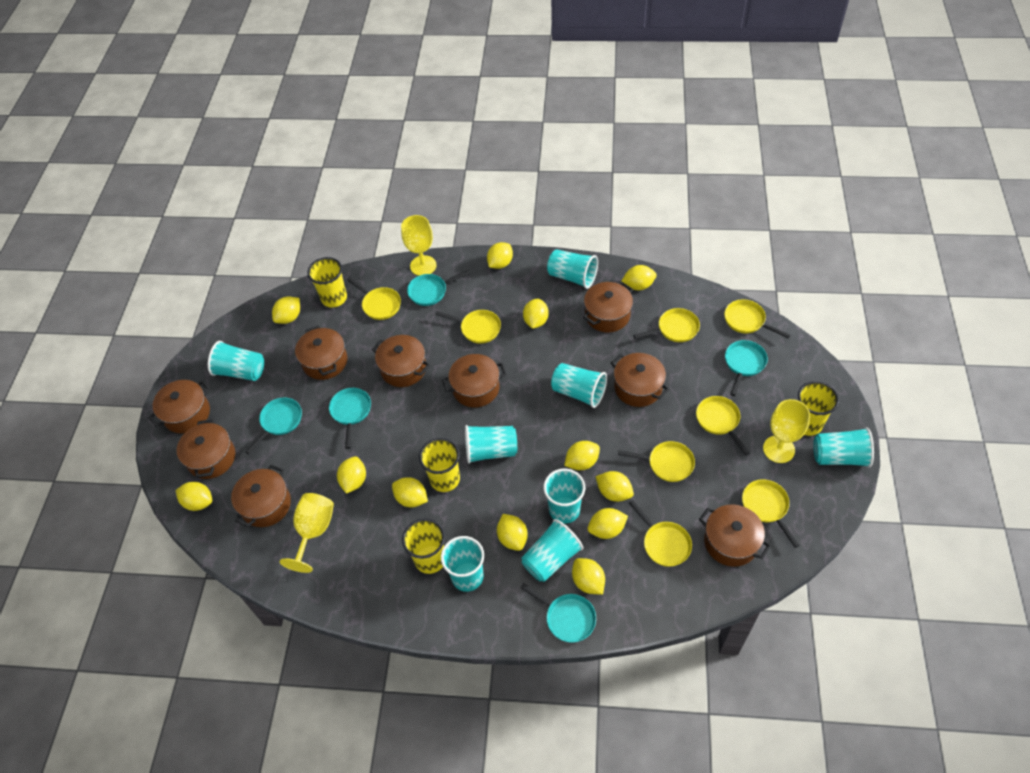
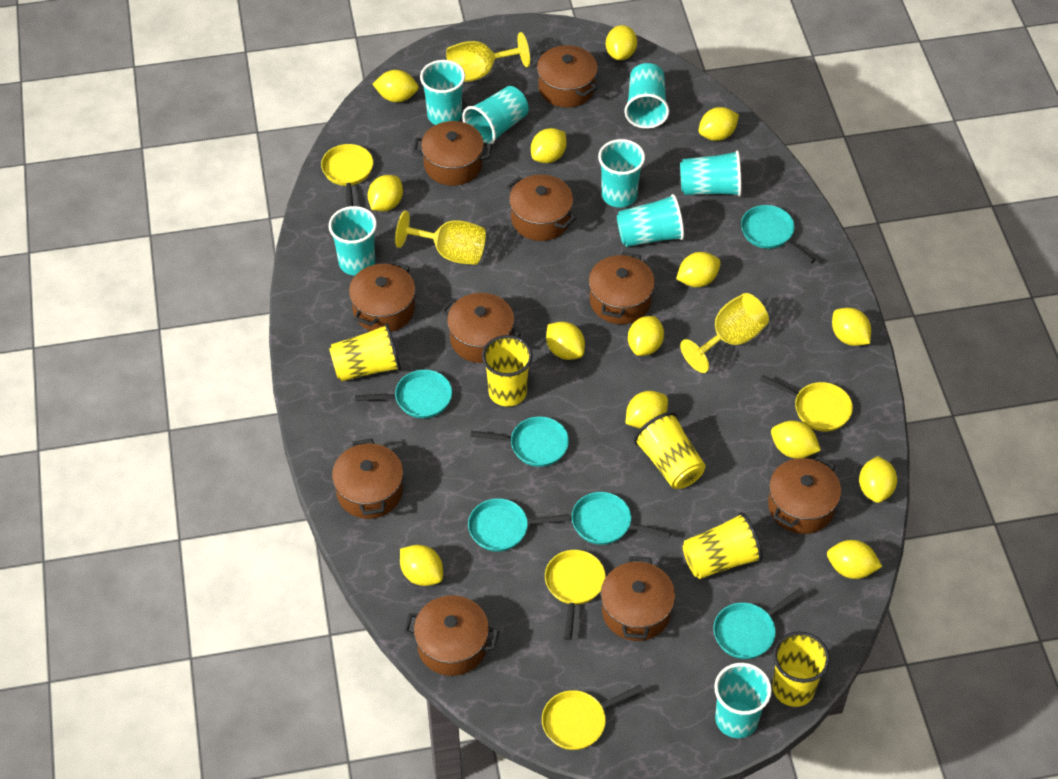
brown pot: 9 -> 10
turquoise pan: 5 -> 6
yellow cup: 4 -> 5
yellow lemon: 12 -> 14
yellow pan: 8 -> 4

